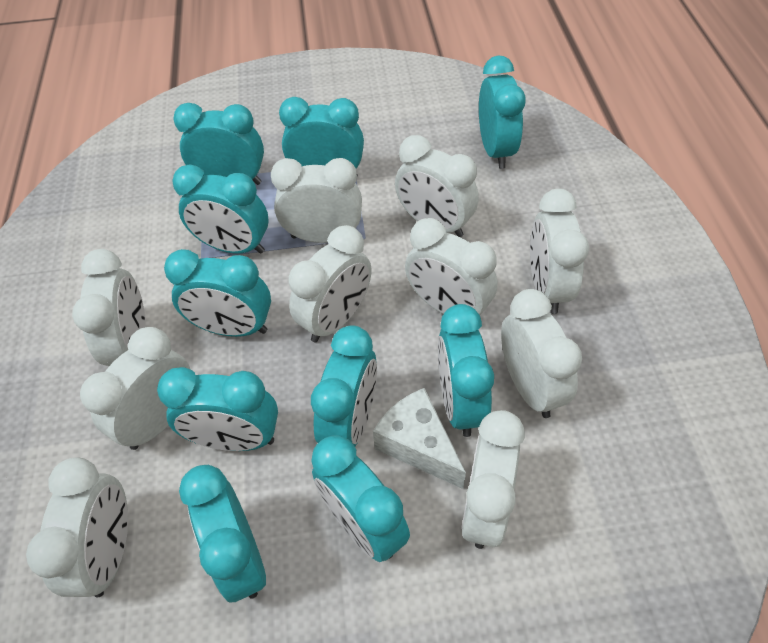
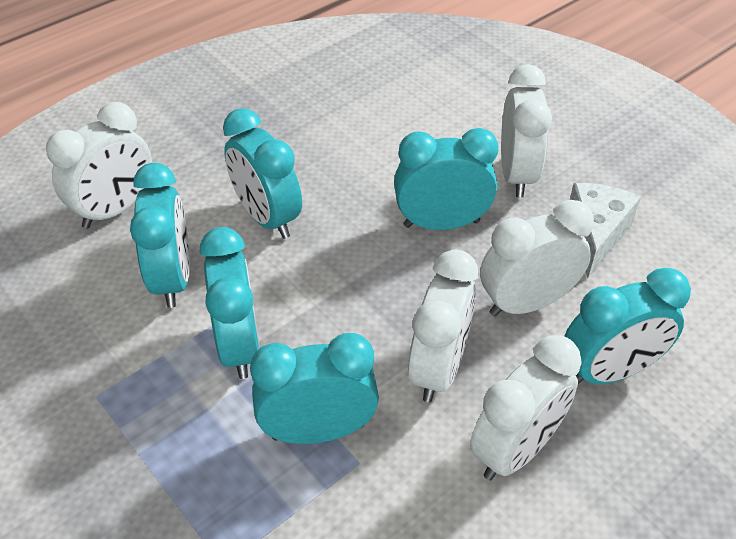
turquoise clock: 10 -> 6
white clock: 10 -> 5

